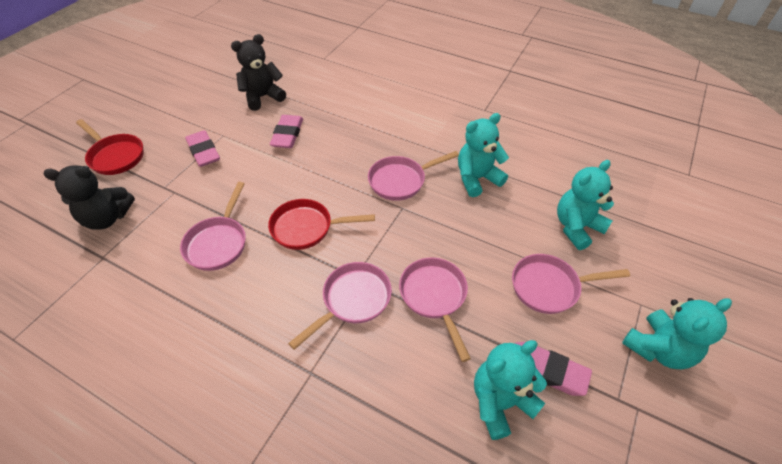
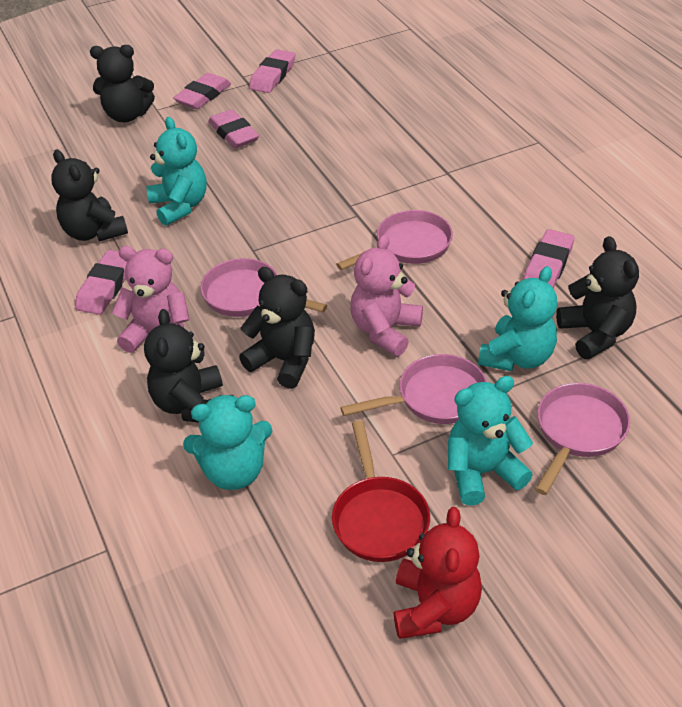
black teddy bear: 2 -> 5
pink eraser: 3 -> 5
pink pan: 5 -> 4
pink teddy bear: 0 -> 2
red pan: 2 -> 1
red teddy bear: 0 -> 1

